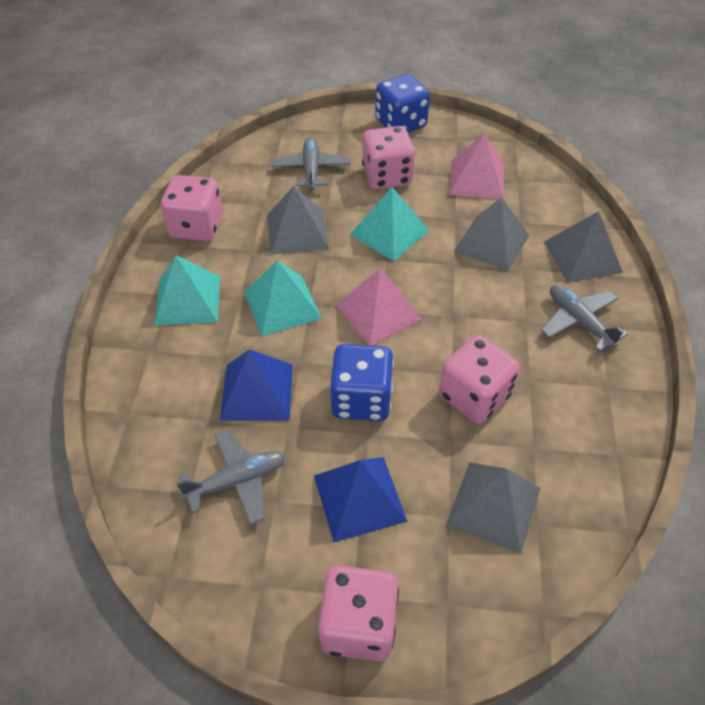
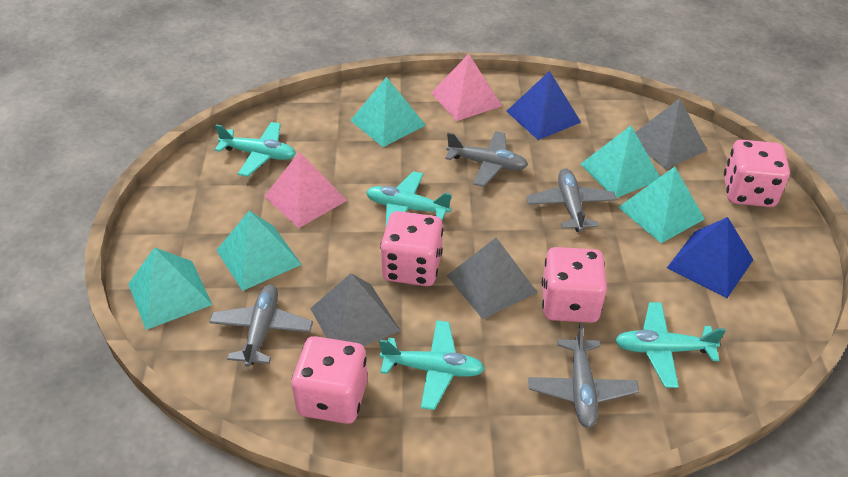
blue dice: 2 -> 0
grey plane: 3 -> 4
grey pyramid: 4 -> 3
turquoise plane: 0 -> 4
turquoise pyramid: 3 -> 5

